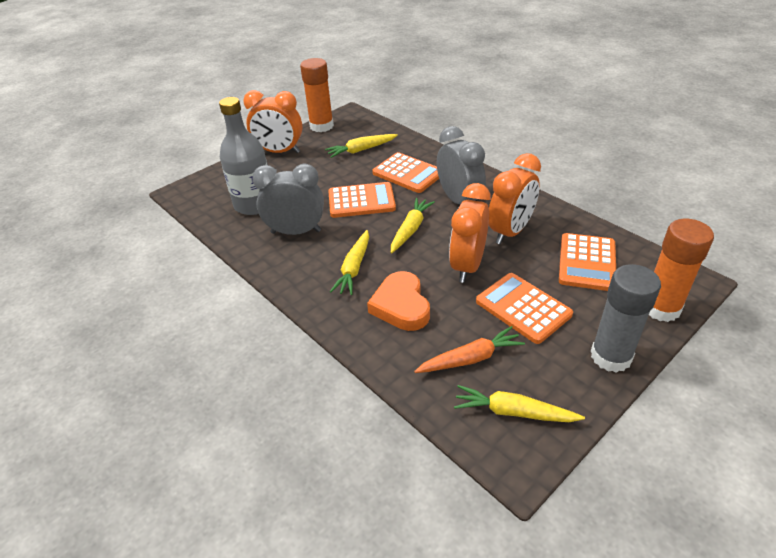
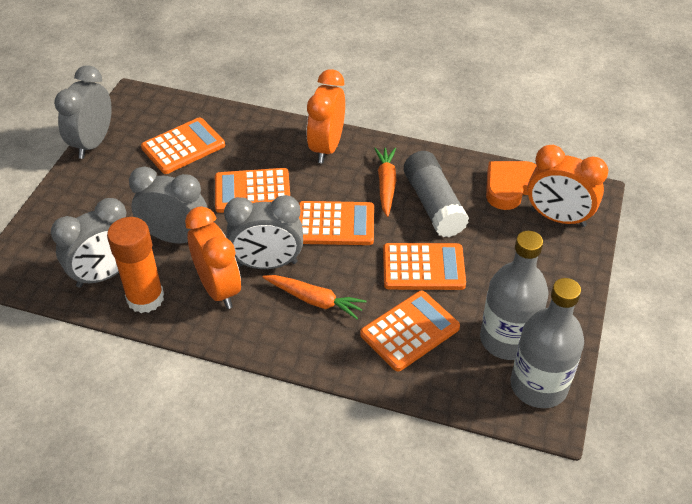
grey bottle: 1 -> 2
grey clock: 2 -> 4
orange calculator: 4 -> 5
orange carrot: 1 -> 2
orange glue stick: 2 -> 1
yellow carrot: 4 -> 0

